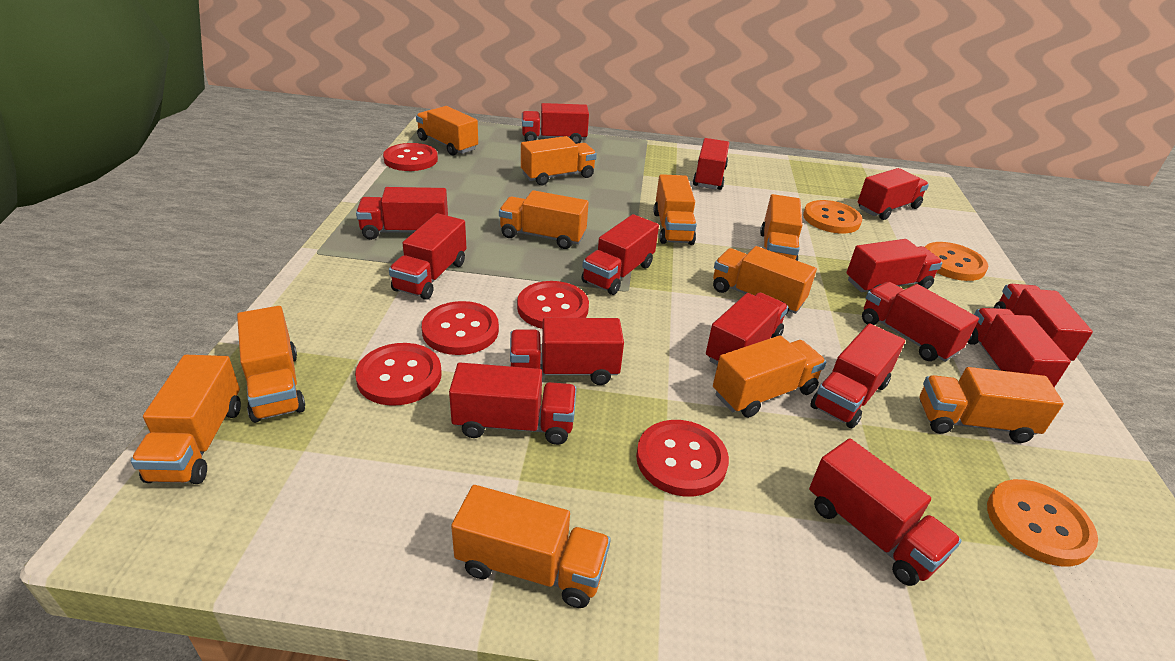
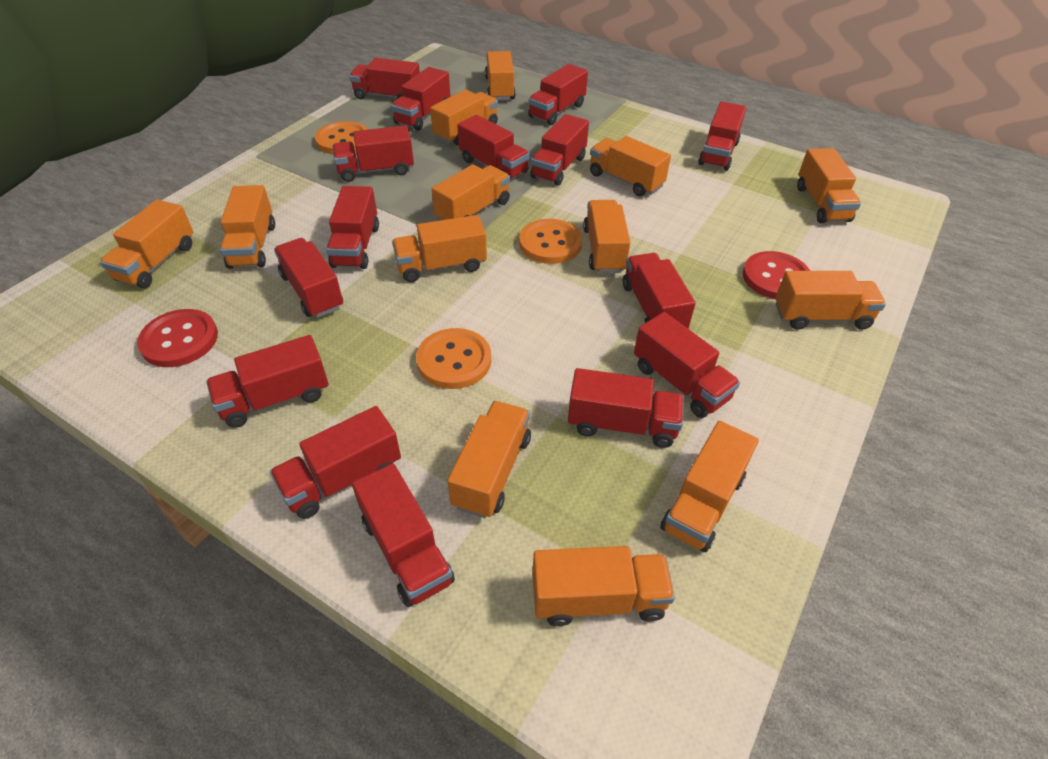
orange truck: 11 -> 13
red button: 5 -> 2

